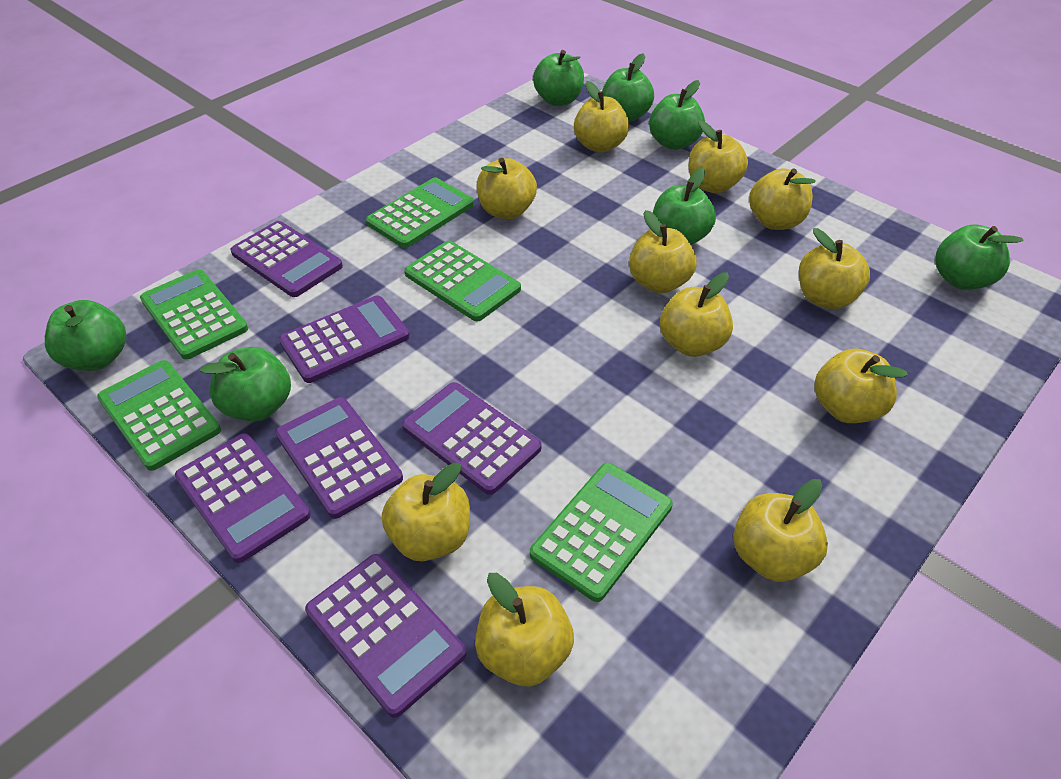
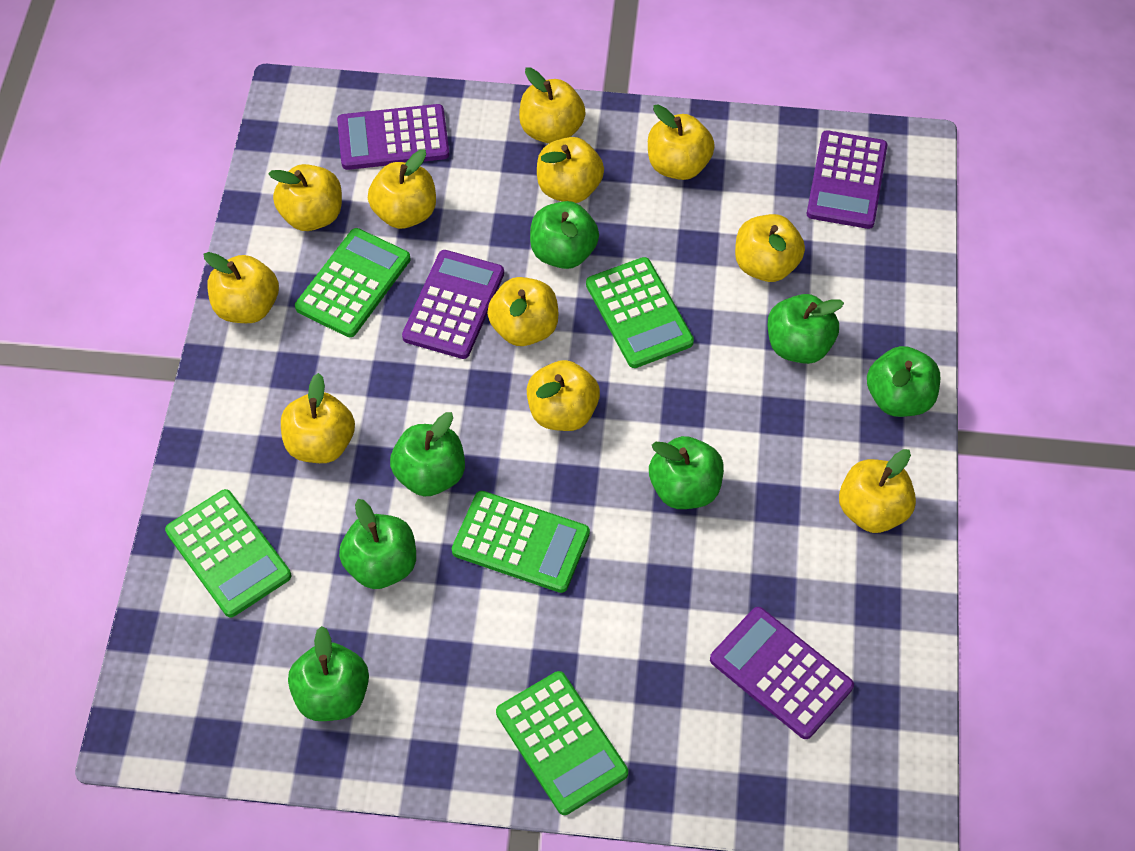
purple calculator: 6 -> 4

